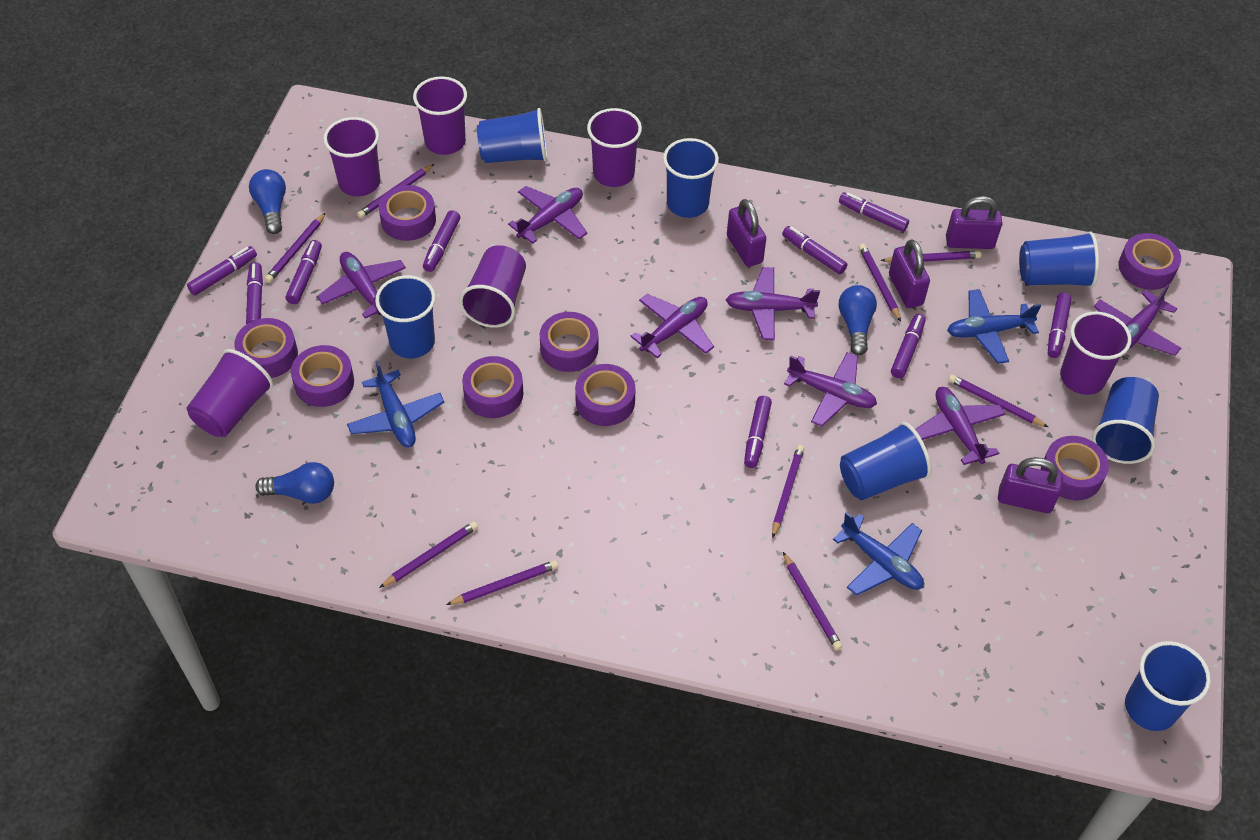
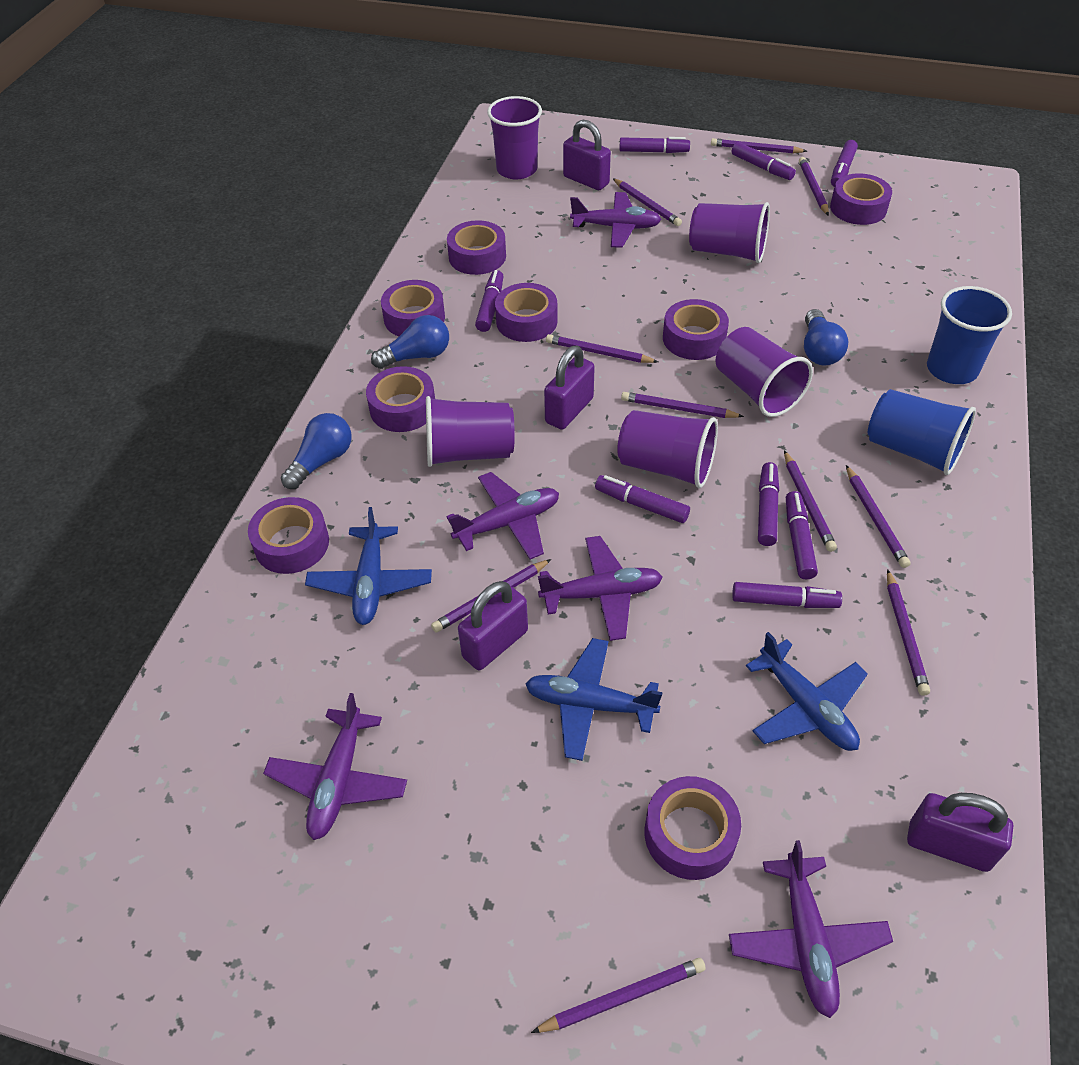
blue cup: 7 -> 2
purple cup: 6 -> 5
purple marker: 9 -> 8
purple pencil: 9 -> 10
purple plane: 7 -> 5

